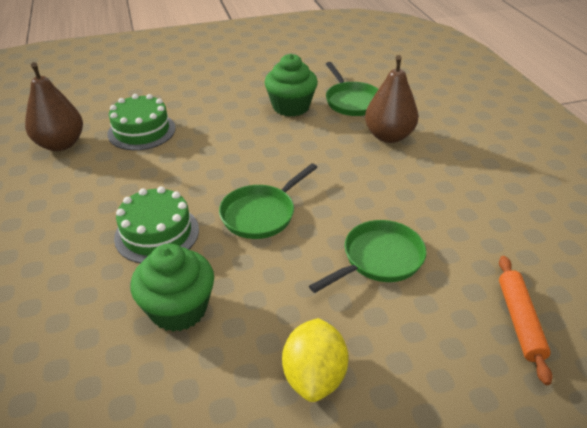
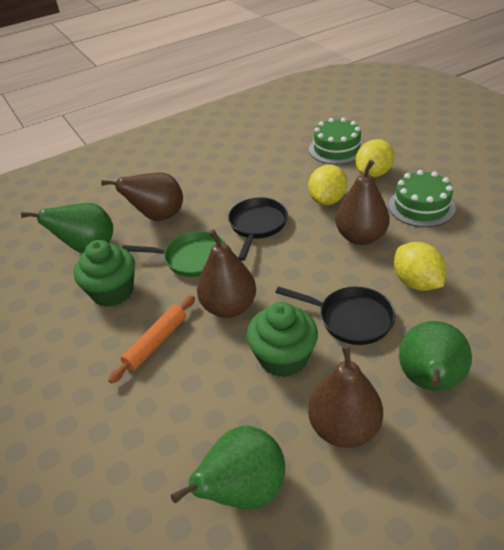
black pan: 0 -> 2
brown pear: 2 -> 4
green pan: 3 -> 1
green pear: 0 -> 3
yellow lemon: 1 -> 3

